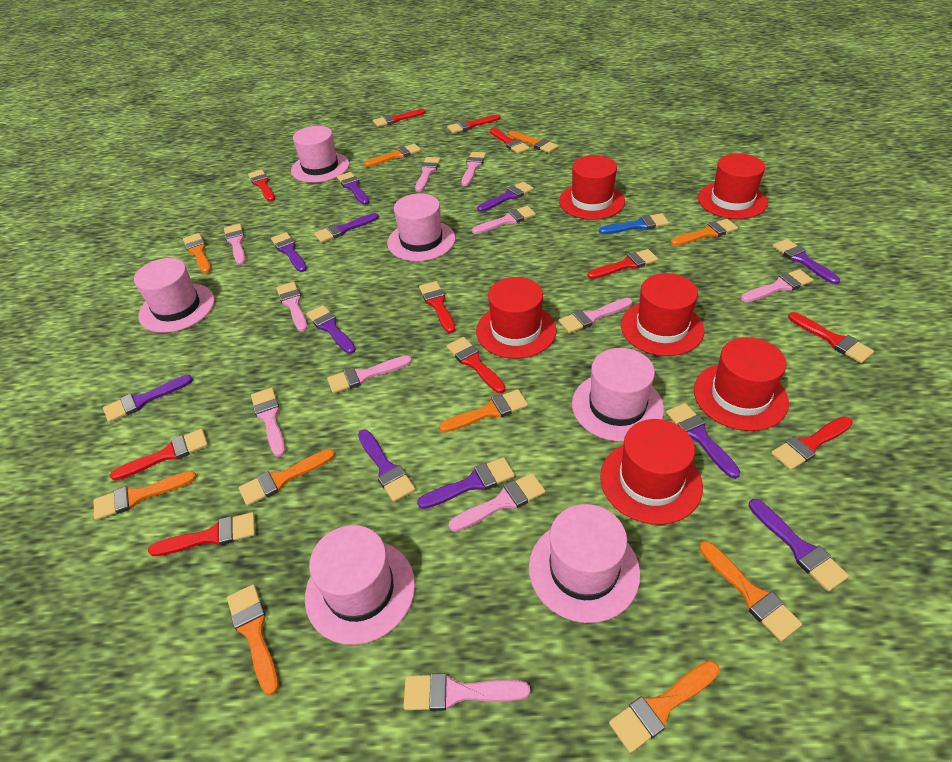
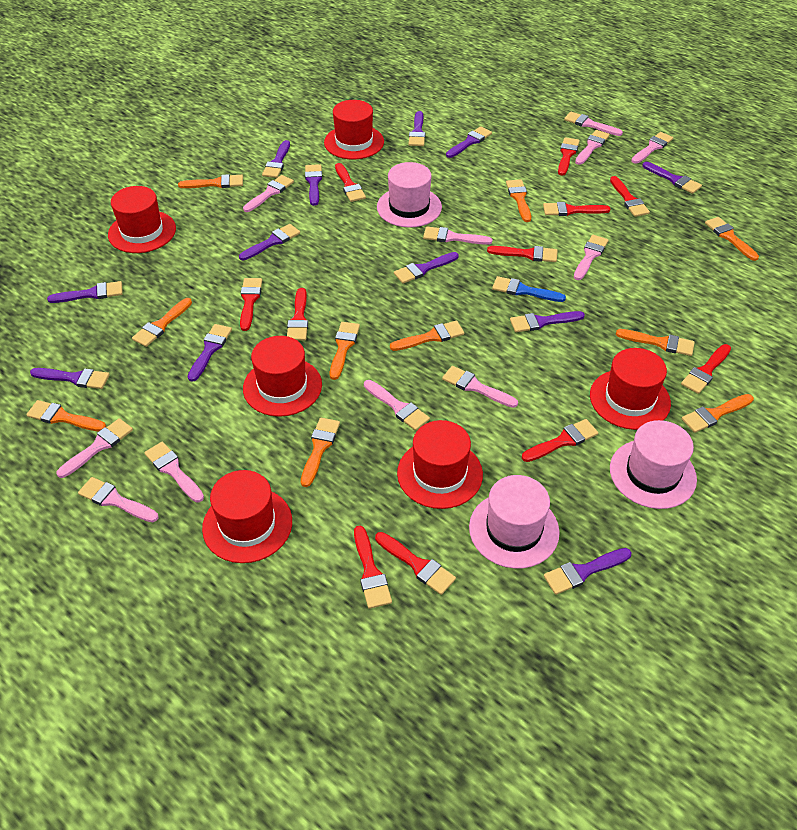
pink hat: 6 -> 3
purple brush: 11 -> 12

